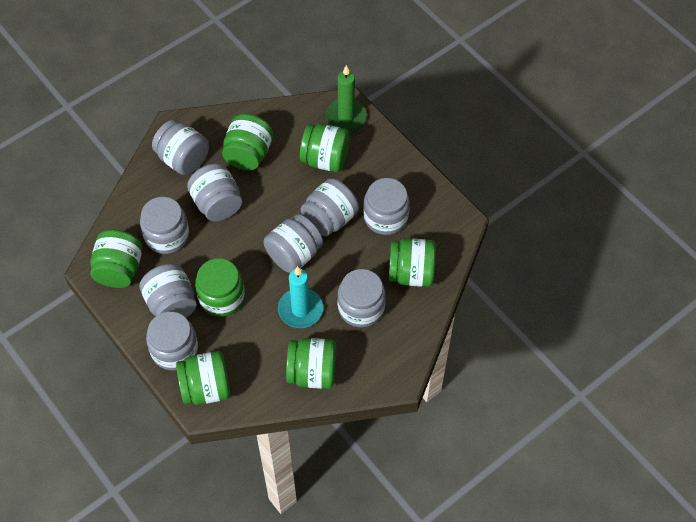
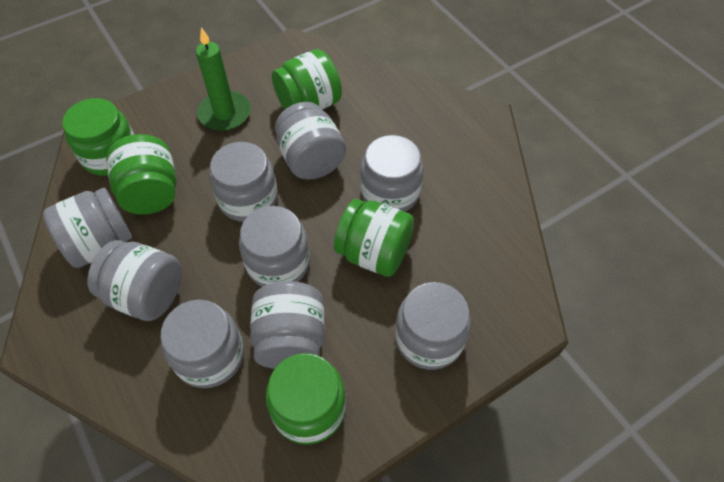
green jar: 7 -> 5
turquoise candle: 1 -> 0

